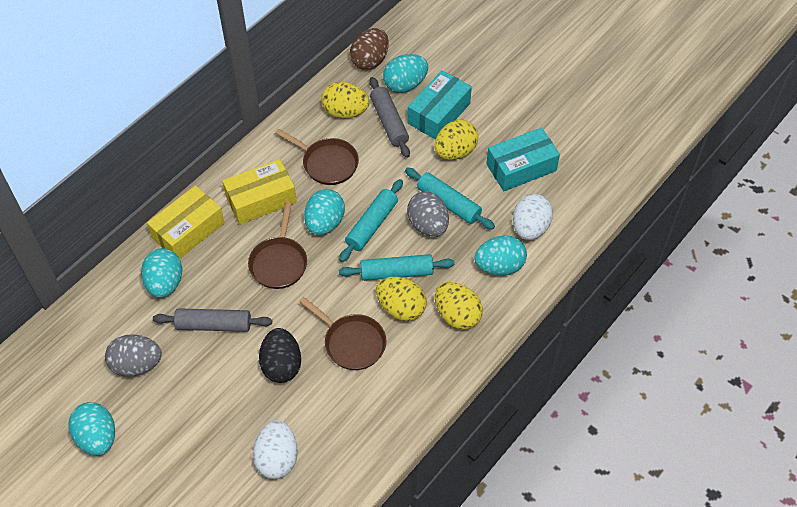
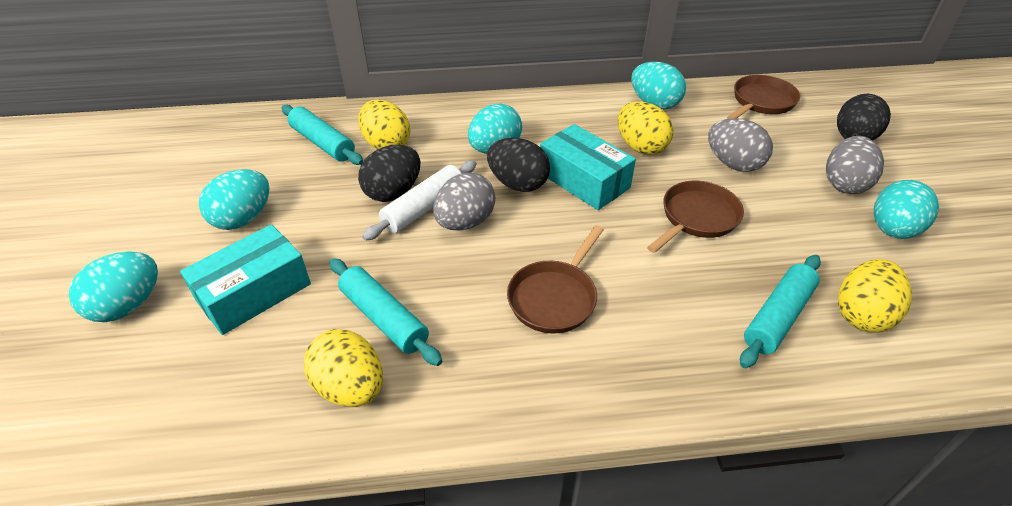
black egg: 1 -> 3
brown egg: 1 -> 0
grey egg: 2 -> 3
grey rolling pin: 2 -> 0
white egg: 2 -> 0
white rolling pin: 0 -> 1
yellow box: 2 -> 0

